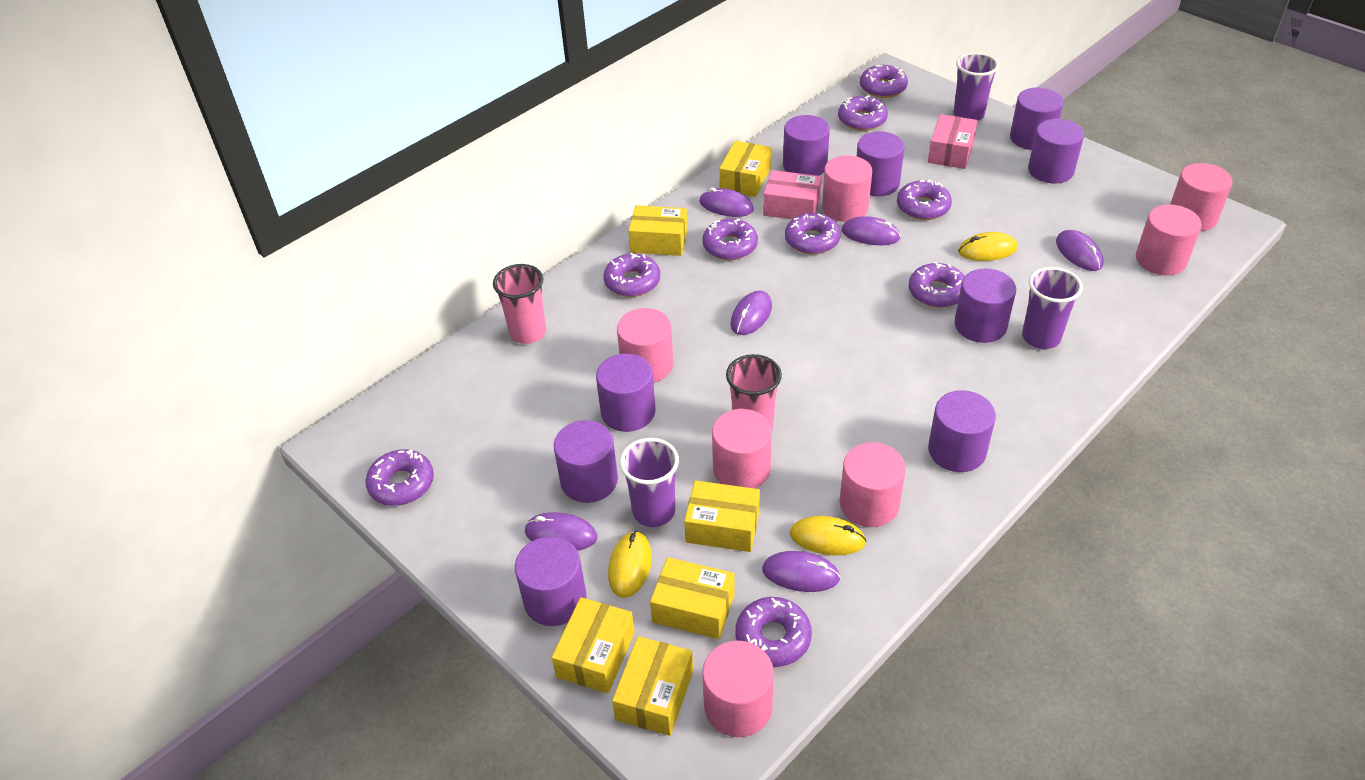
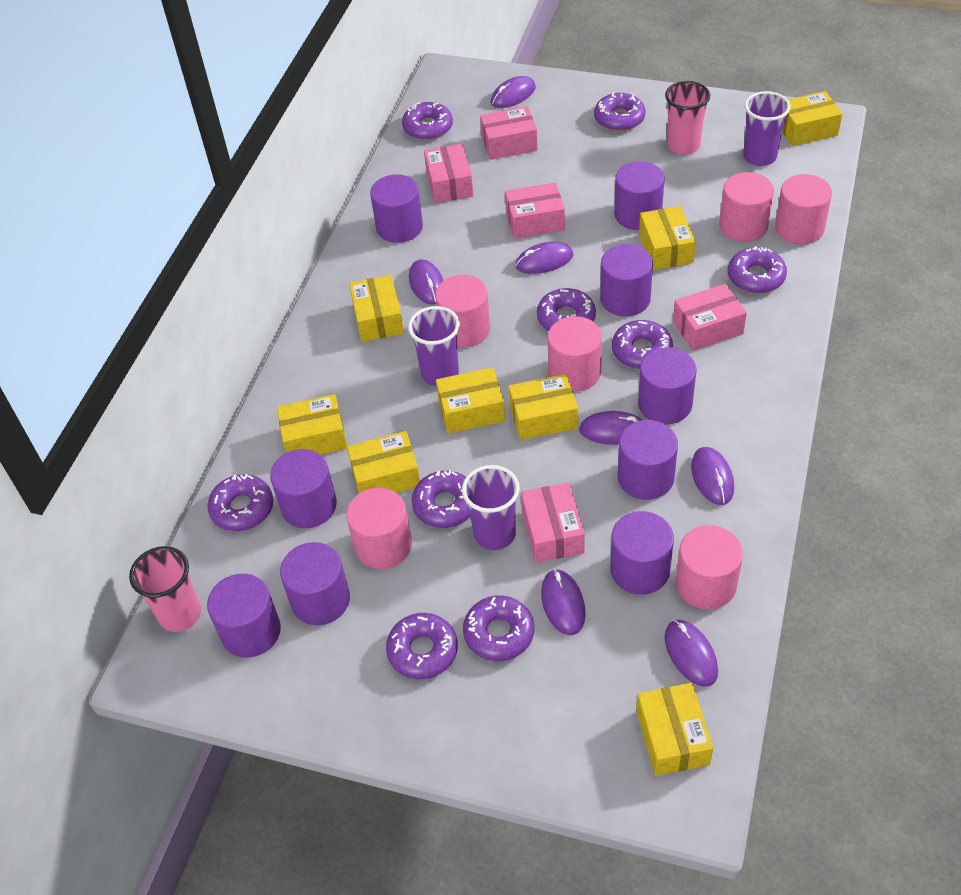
pink box: 2 -> 5
pink cylinder: 7 -> 6
purple mouse: 6 -> 7
yellow box: 6 -> 8
yellow mouse: 3 -> 0

